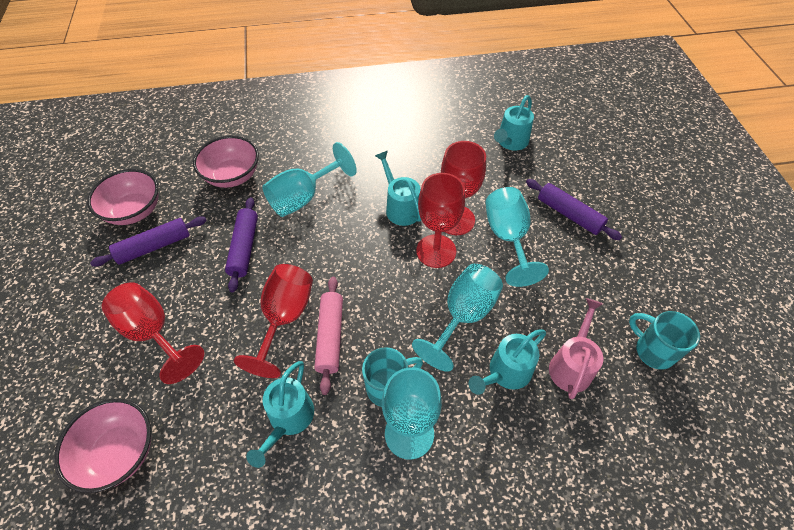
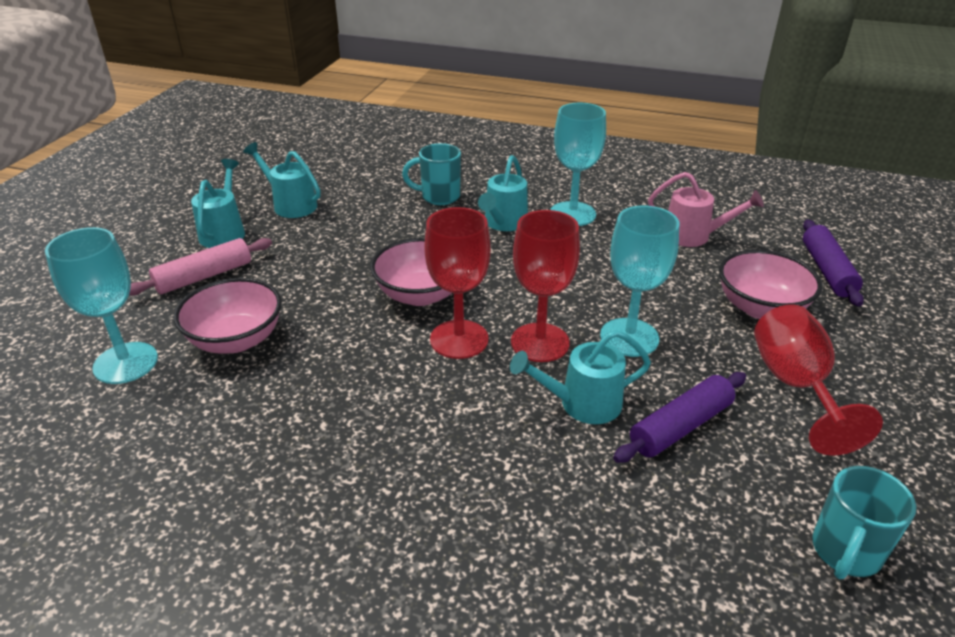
purple rolling pin: 3 -> 2
red goblet: 4 -> 3
turquoise goblet: 4 -> 3

